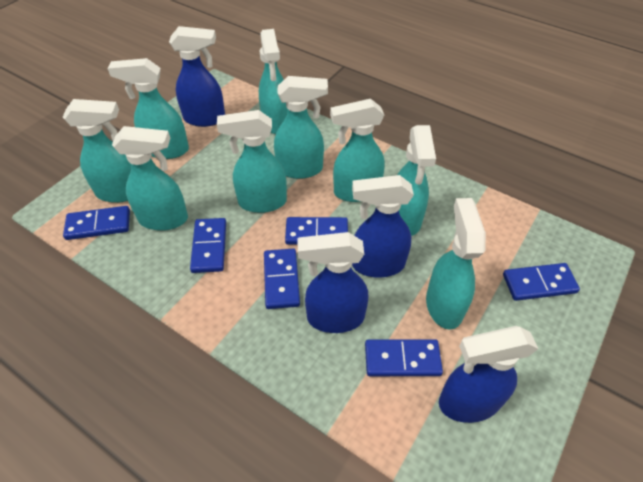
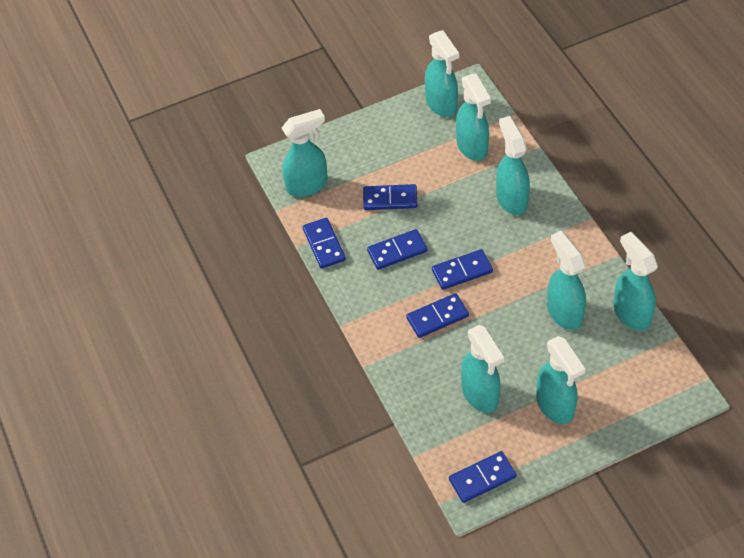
blue spray bottle: 4 -> 0
turquoise spray bottle: 9 -> 8

